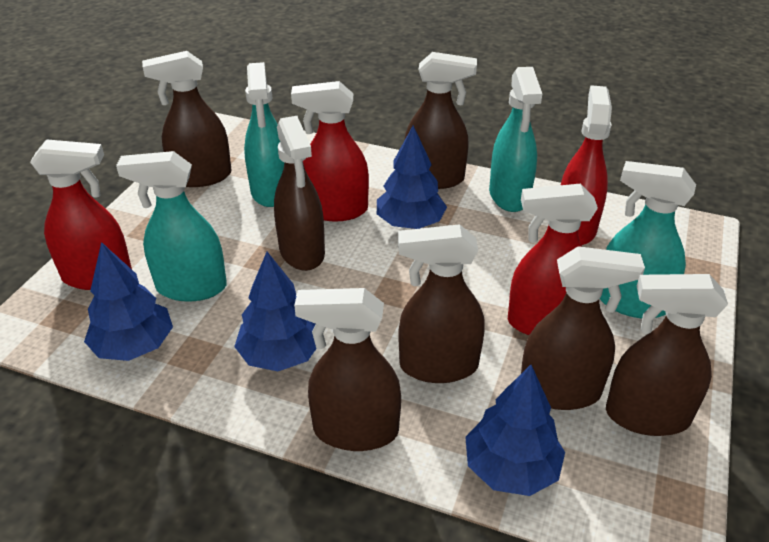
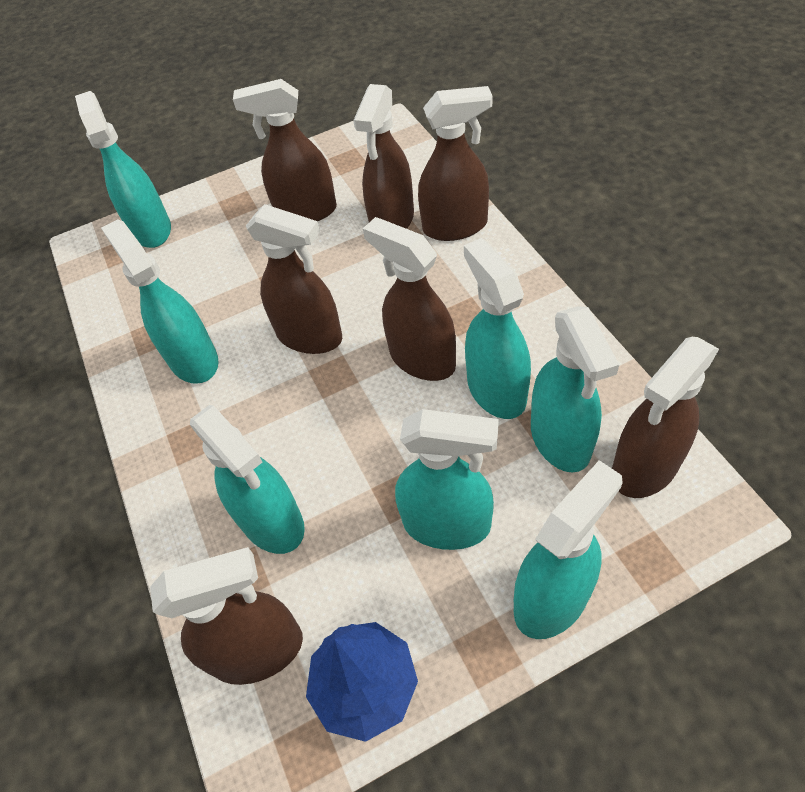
blue tree: 4 -> 1
red spray bottle: 4 -> 0
turquoise spray bottle: 4 -> 7

